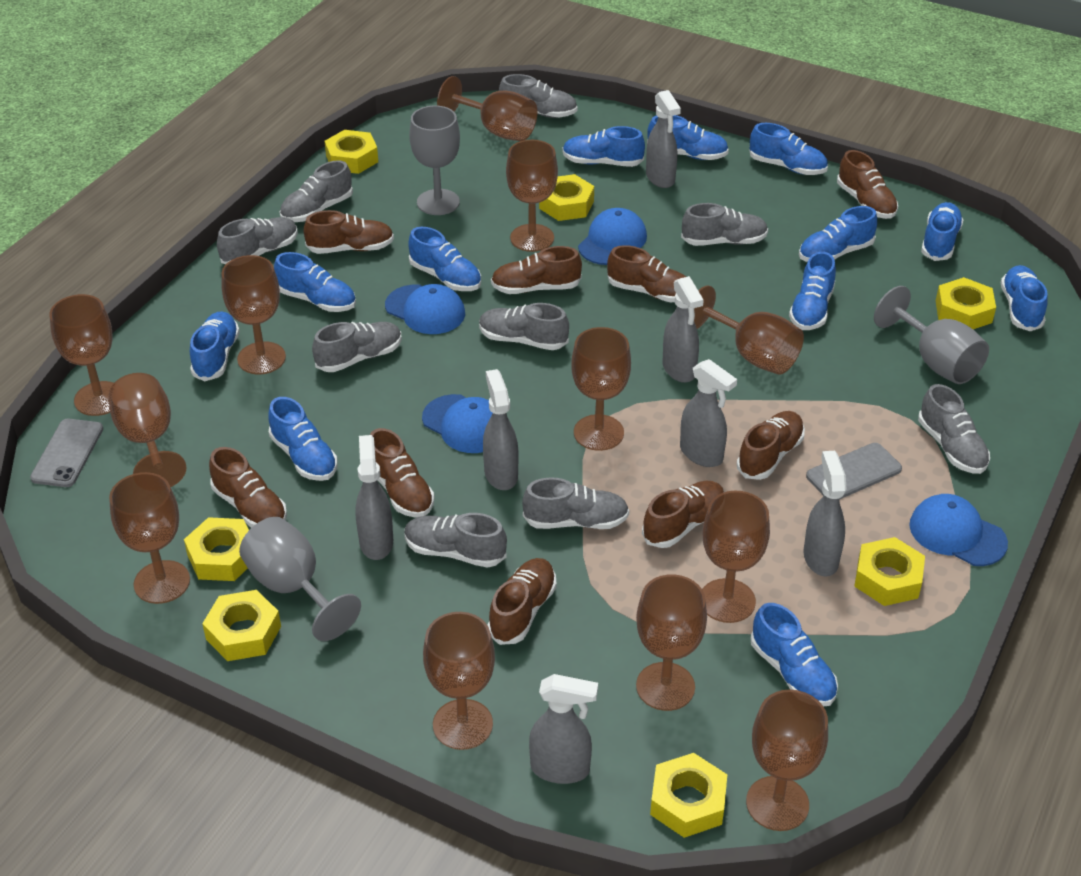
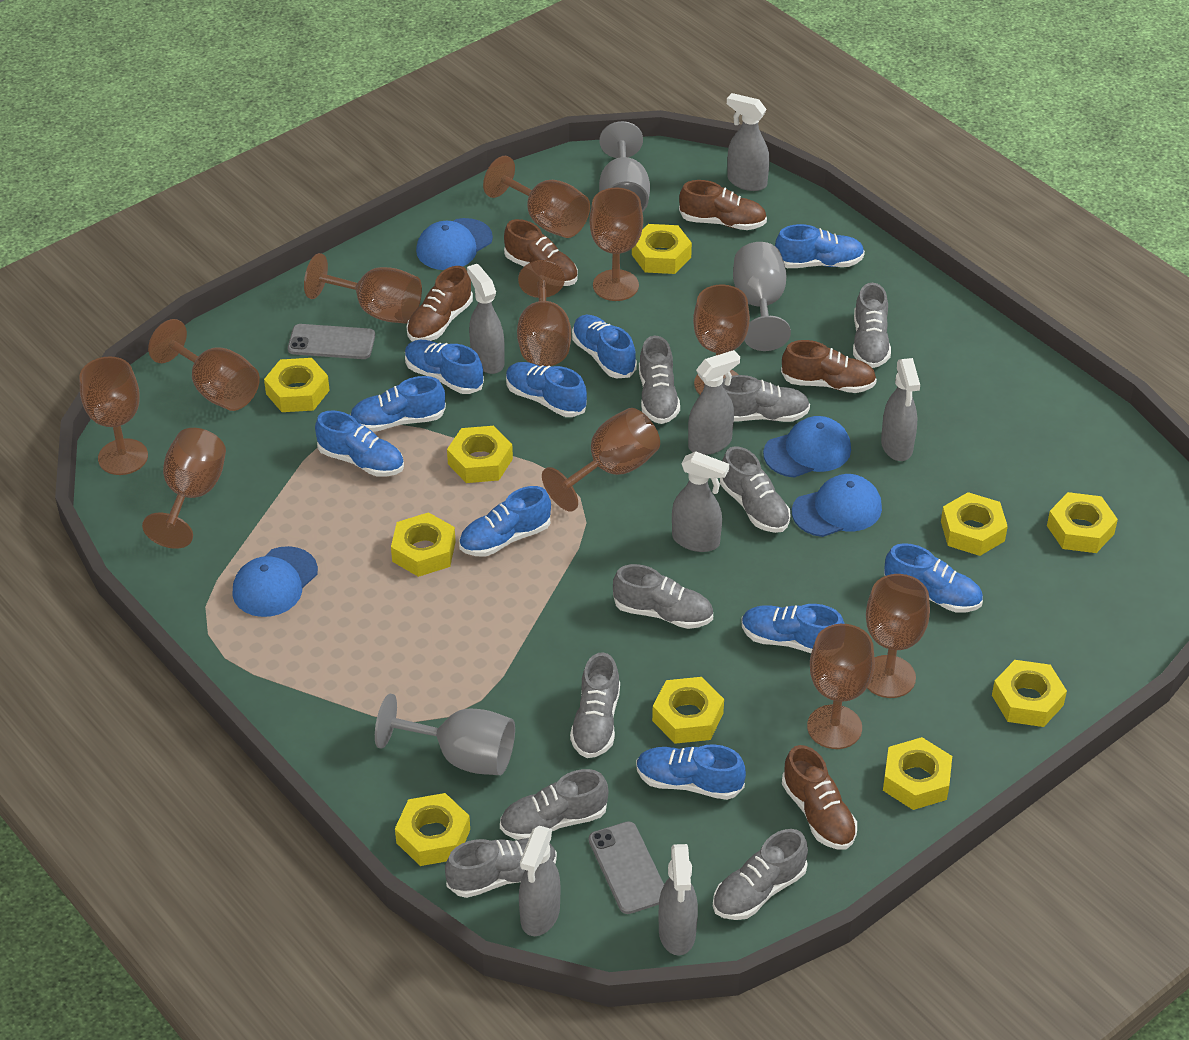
blue shoe: 12 -> 10
brown goblet: 12 -> 11
brown shoe: 9 -> 5
yellow nut: 7 -> 10

